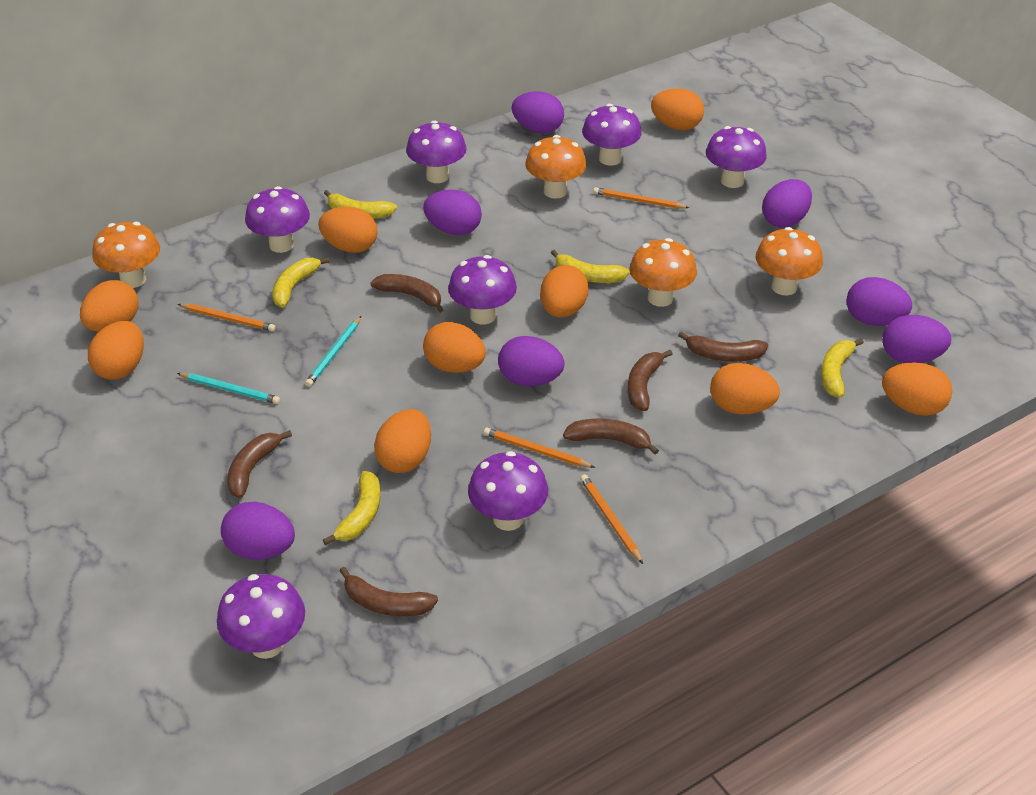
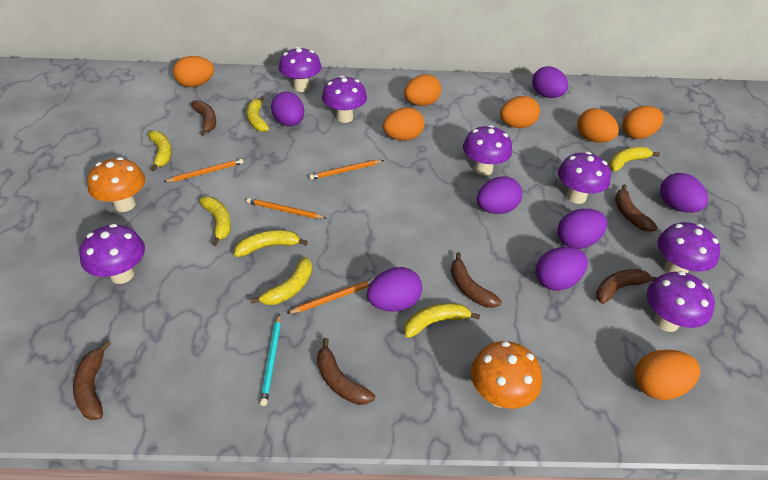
orange egg: 9 -> 7
orange mushroom: 4 -> 2
turquoise pencil: 2 -> 1
yellow banana: 5 -> 7

